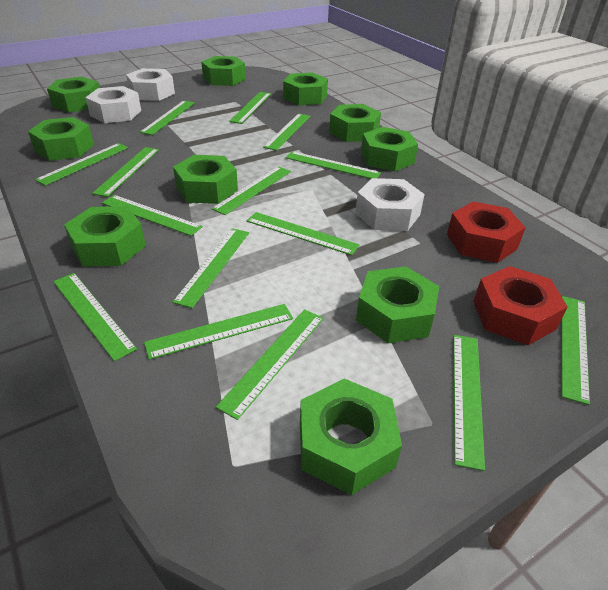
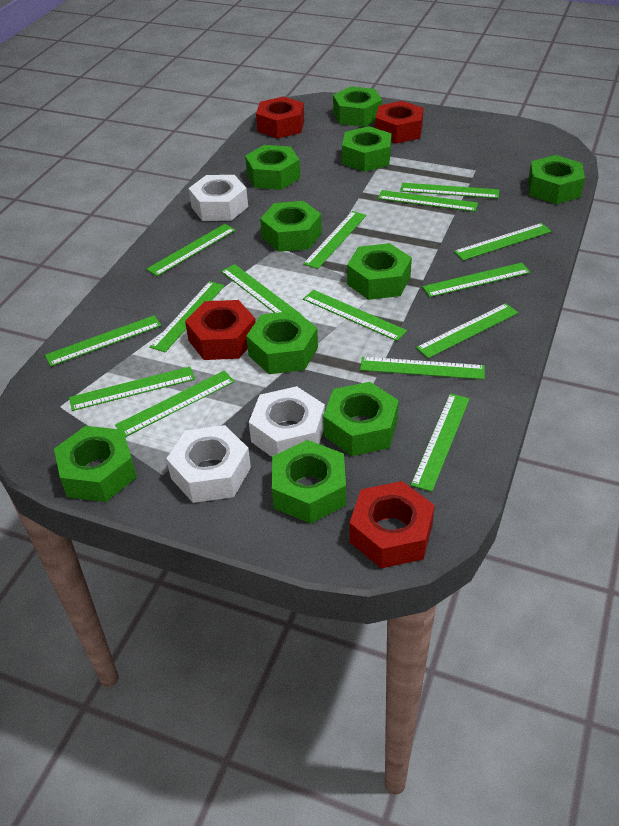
red nut: 2 -> 4

